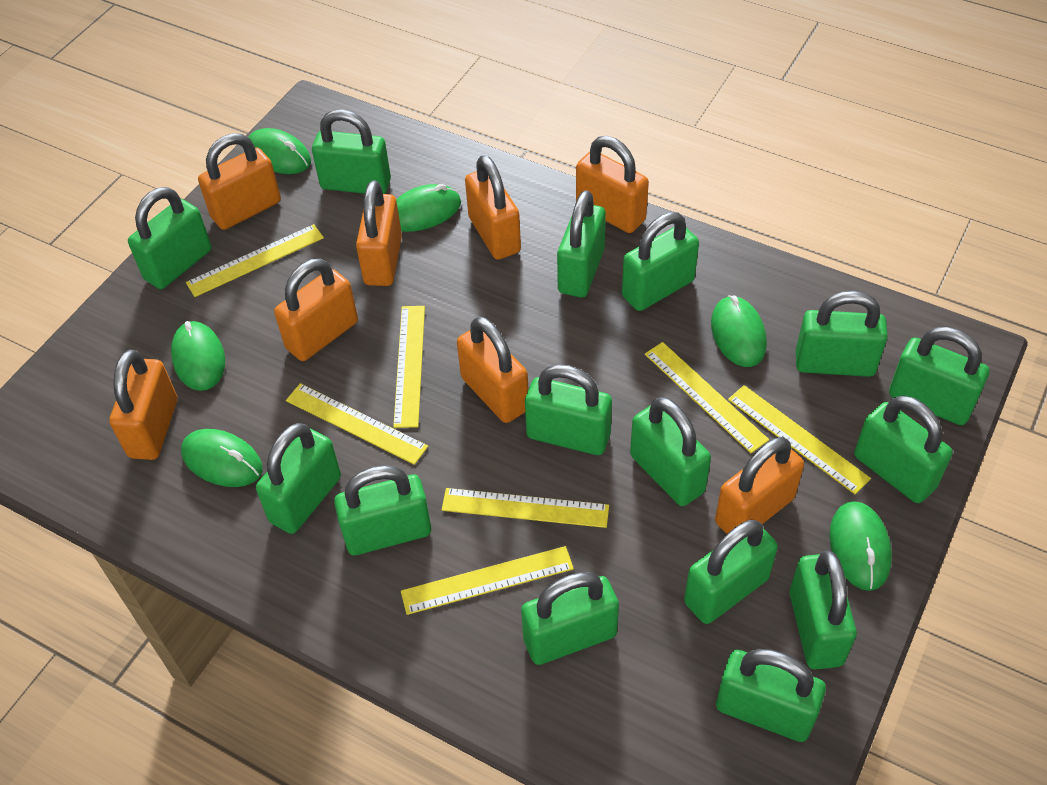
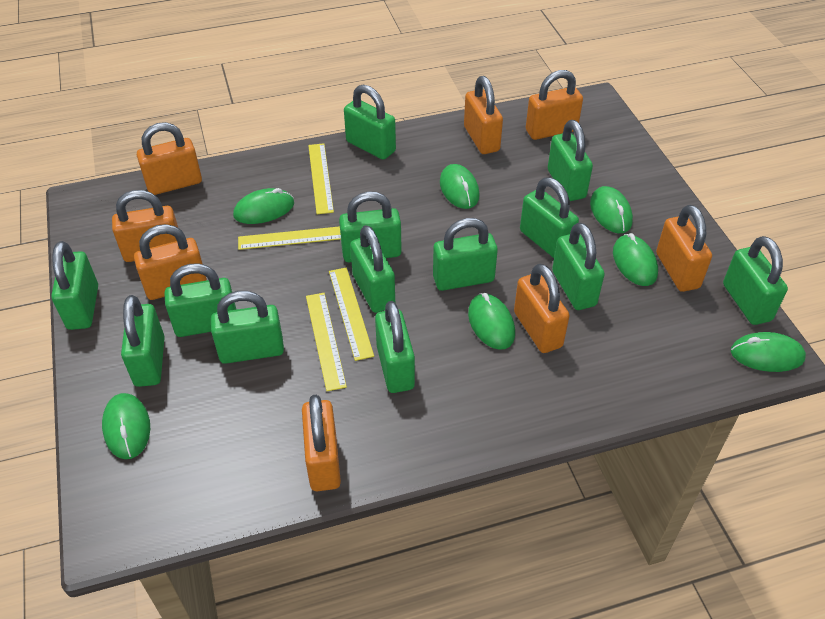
green mouse: 6 -> 7
green padlock: 15 -> 13
yellow ruler: 7 -> 4

